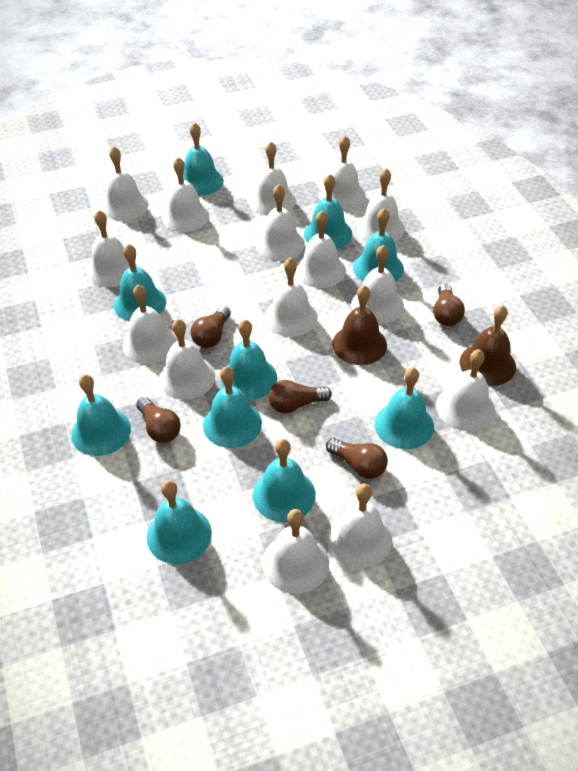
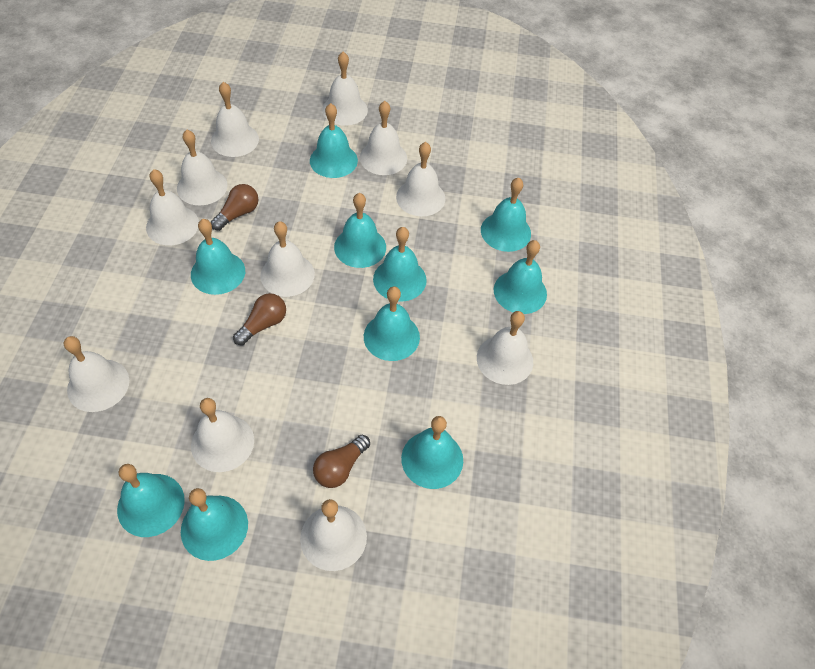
brown bell: 2 -> 0
brown light bulb: 5 -> 3
white bell: 15 -> 11

